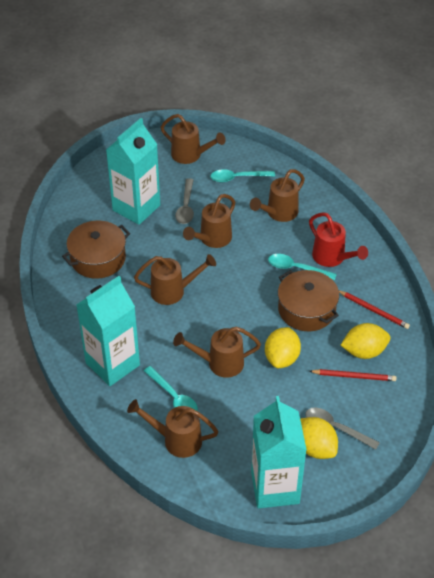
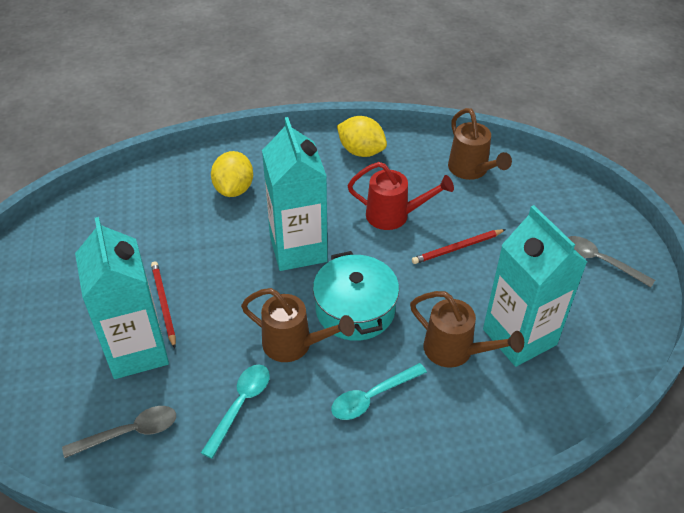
brown pot: 2 -> 0
brown watering can: 6 -> 3
turquoise pot: 0 -> 1
turquoise spoon: 3 -> 2
yellow lemon: 3 -> 2

